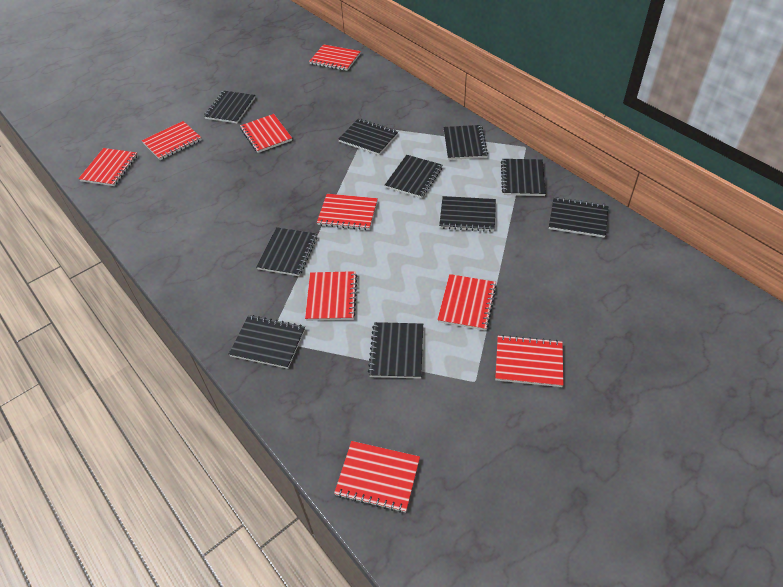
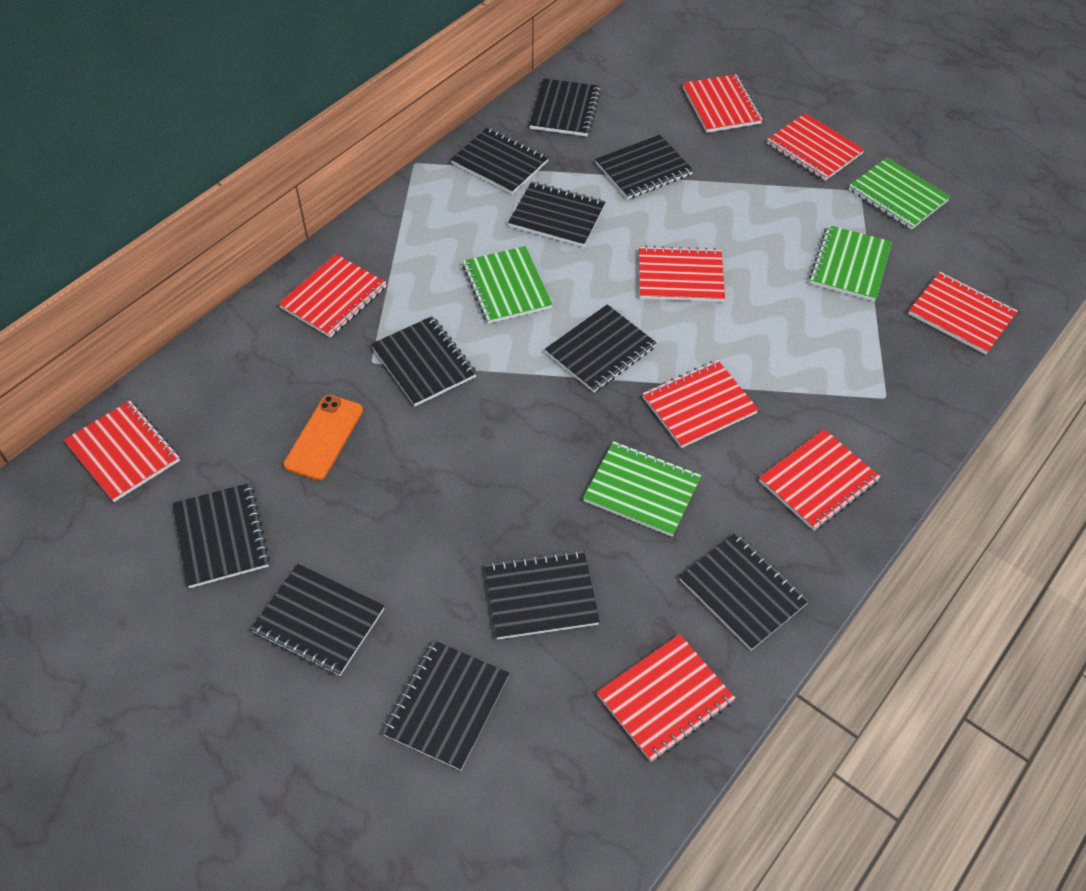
black notebook: 10 -> 11
green notebook: 0 -> 4
orange phone: 0 -> 1

